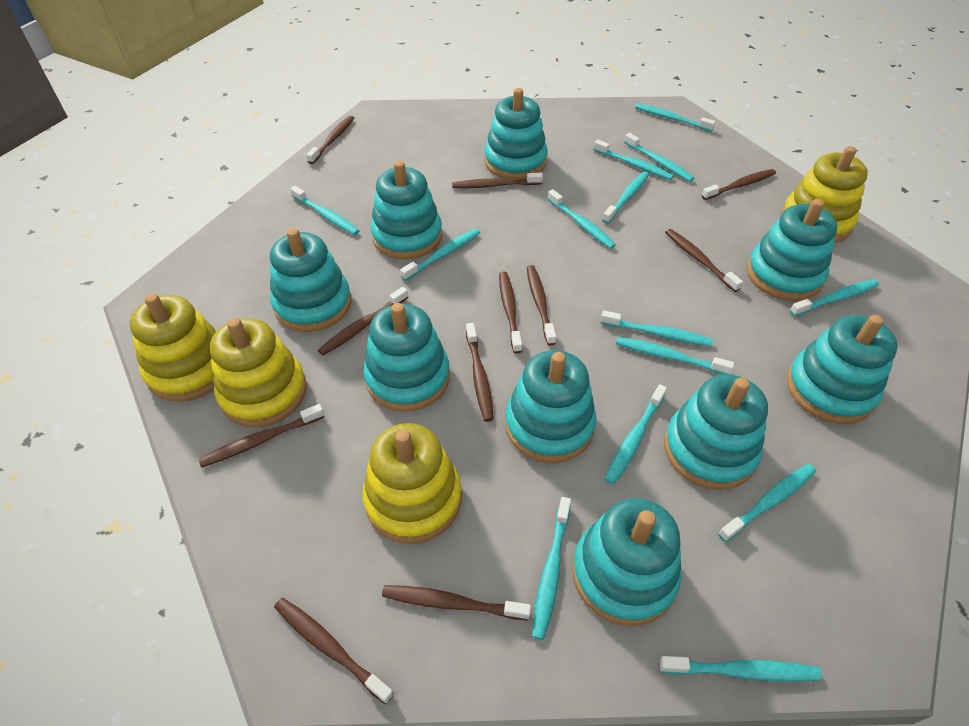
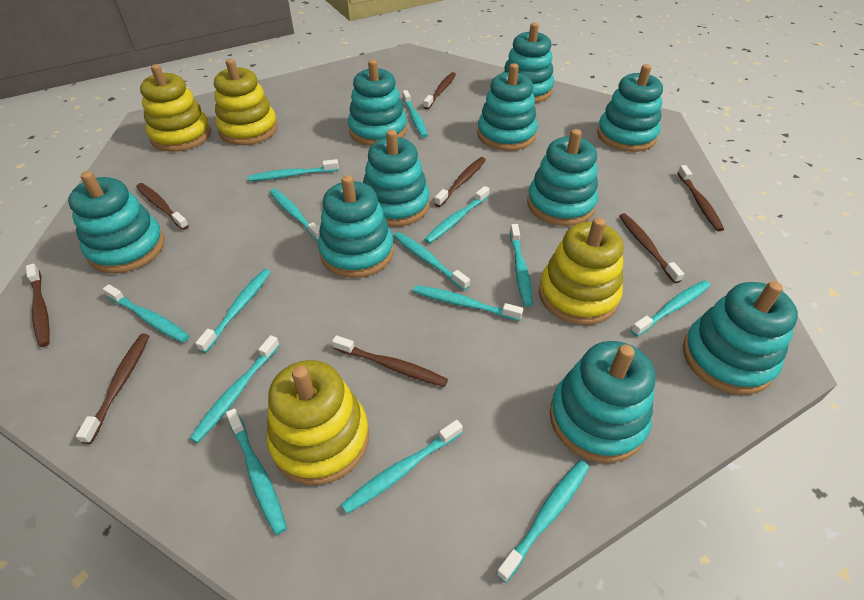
brown toothbrush: 11 -> 8
turquoise stacking toy: 9 -> 10

